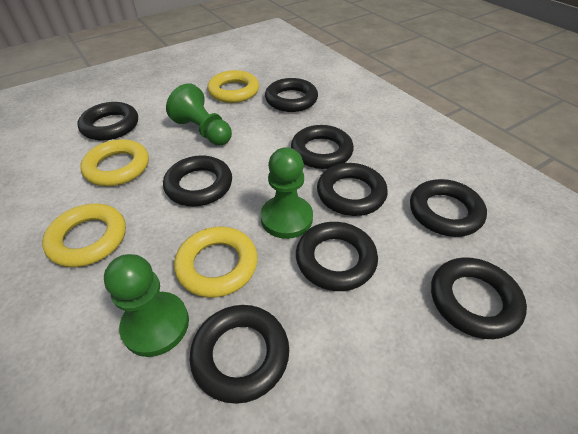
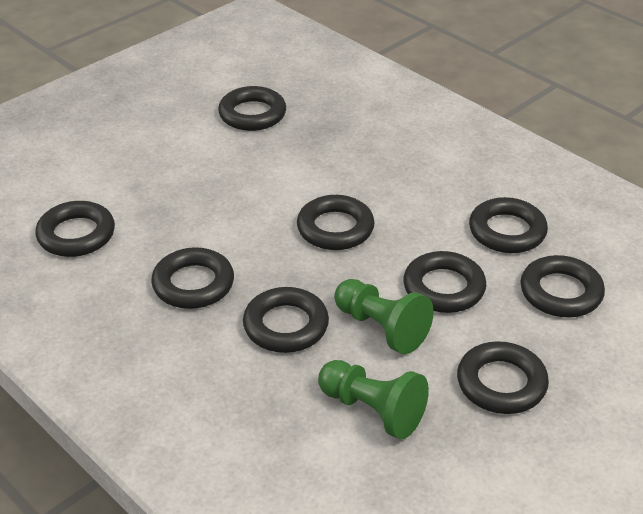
green pawn: 3 -> 2
yellow ring: 4 -> 0

